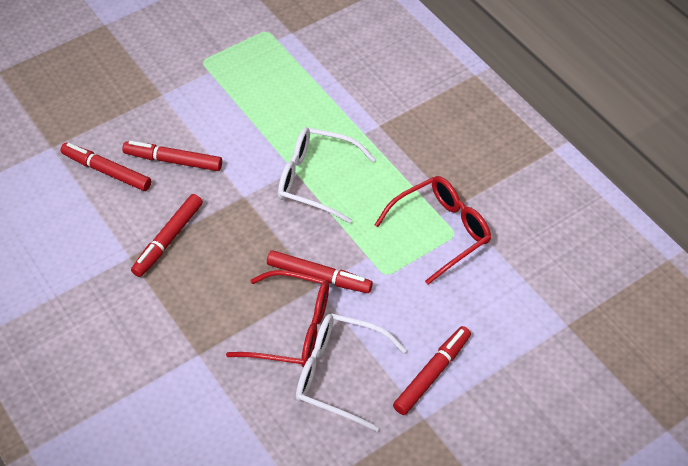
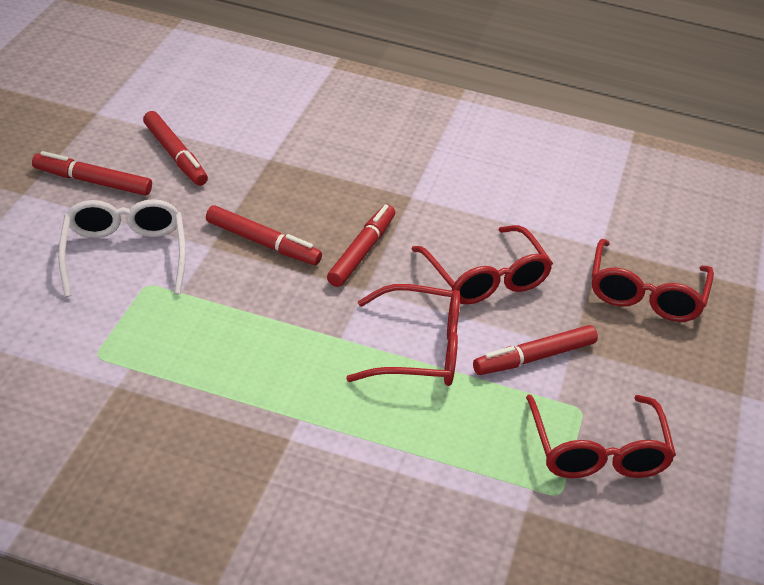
red glasses: 2 -> 4
white glasses: 2 -> 1

